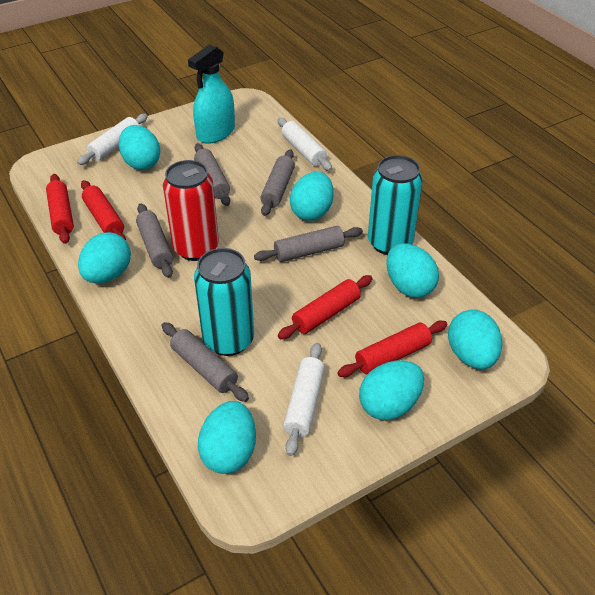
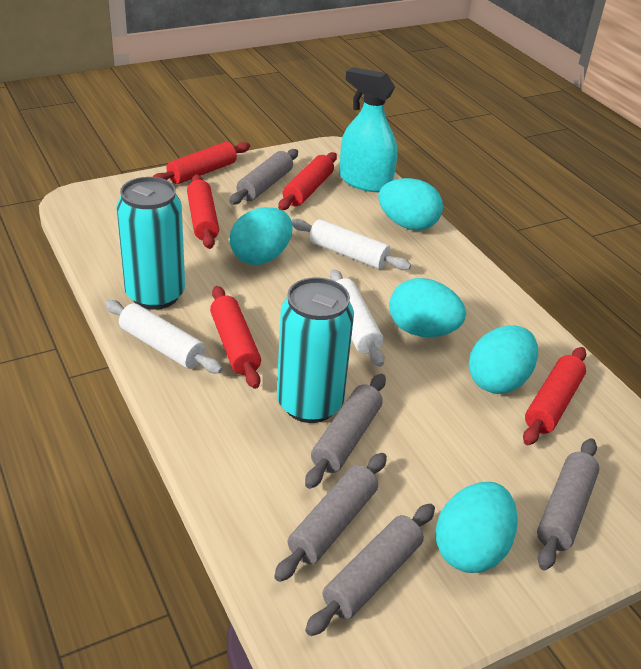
red can: 1 -> 0
red rolling pin: 4 -> 5
turquoise egg: 7 -> 5

